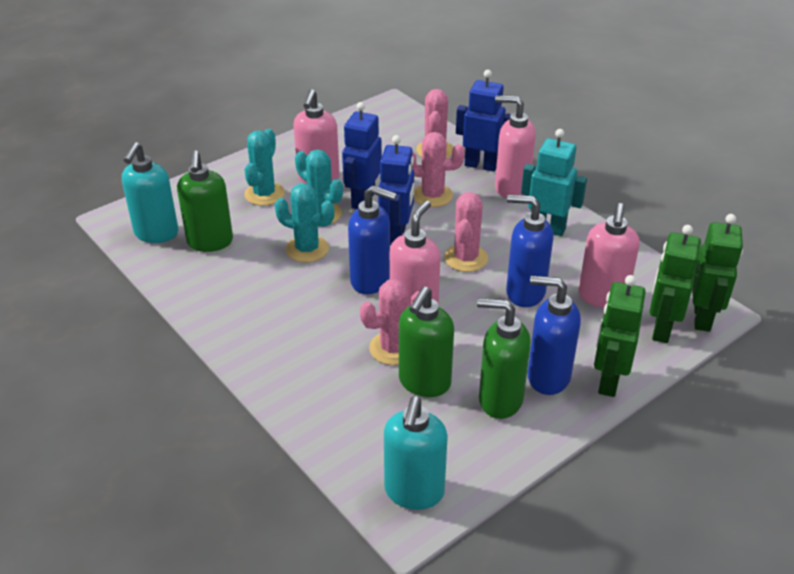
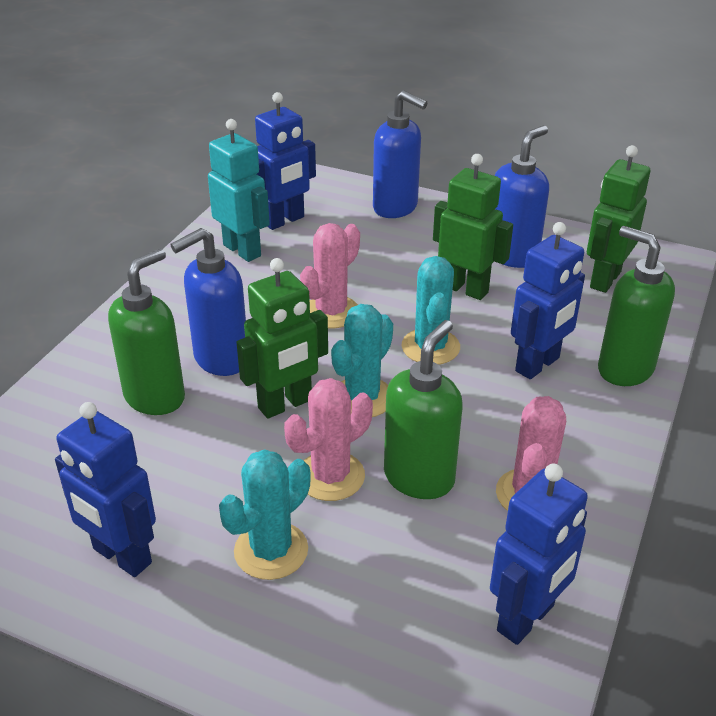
blue robot: 3 -> 4
pink cactus: 4 -> 3
pink soap dispenser: 4 -> 0
turquoise soap dispenser: 2 -> 0

